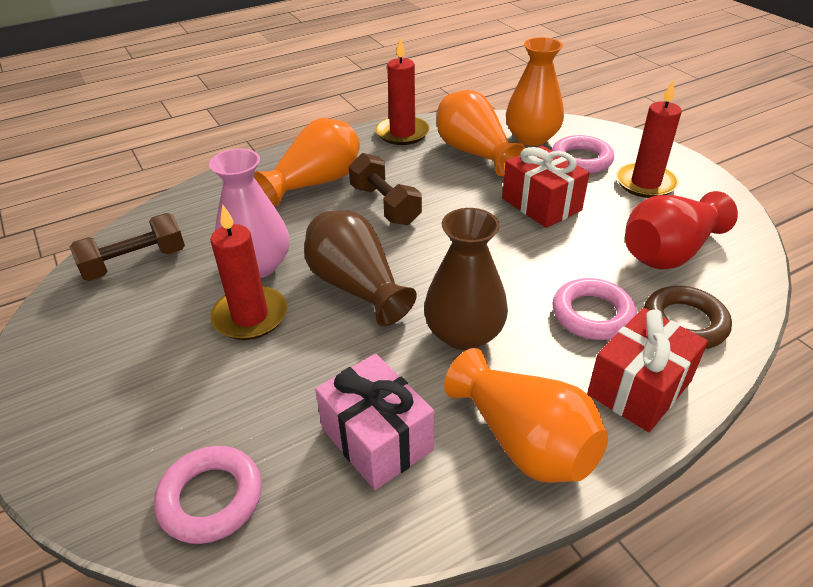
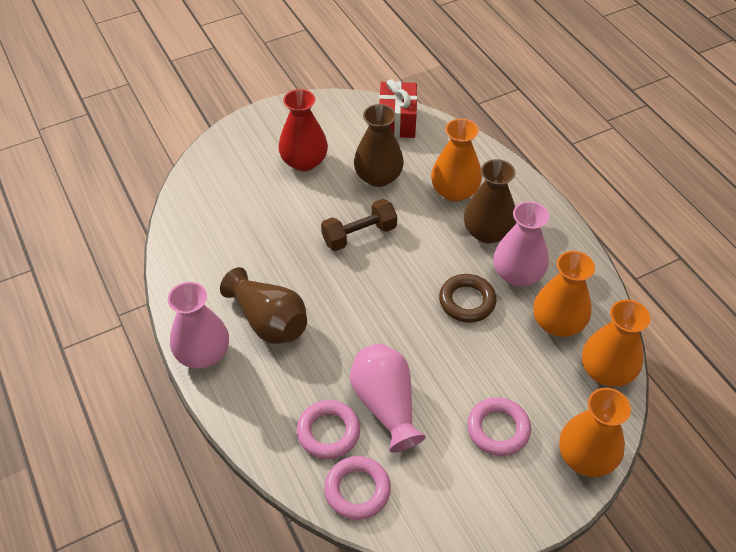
brown dumbbell: 2 -> 1
brown vase: 2 -> 3
pink gift: 1 -> 0
pink vase: 1 -> 3
red candle: 3 -> 0
red gift: 2 -> 1

